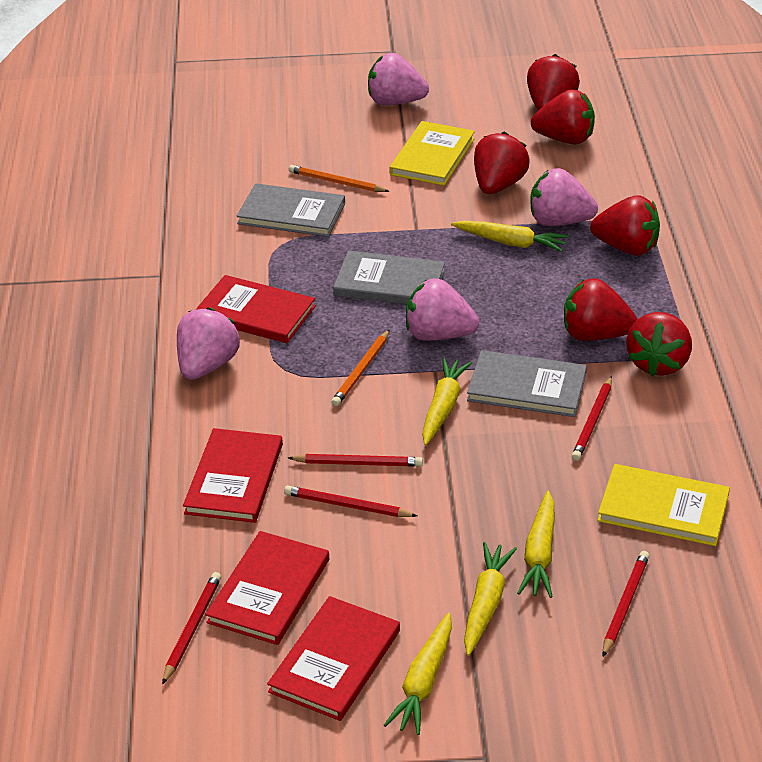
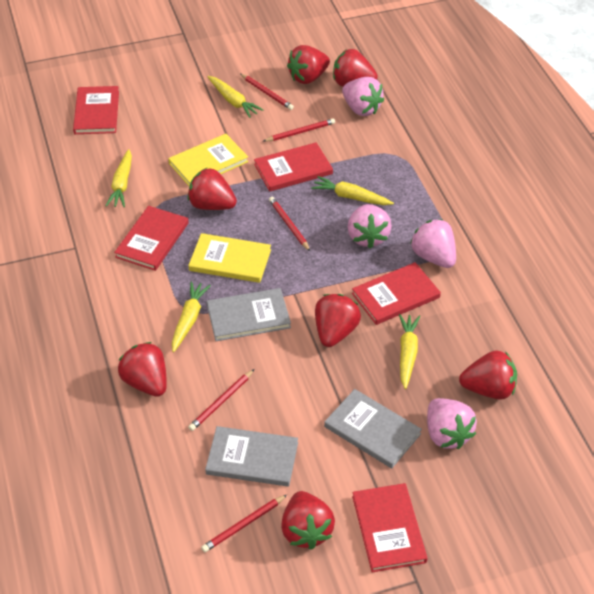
orange pencil: 2 -> 0
red book: 4 -> 5
red strawberry: 6 -> 7

